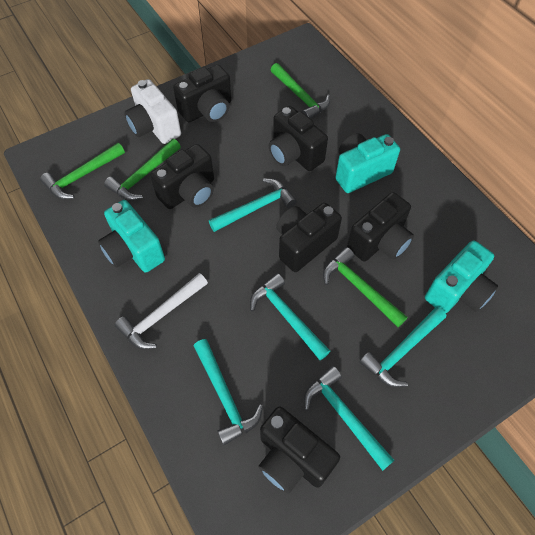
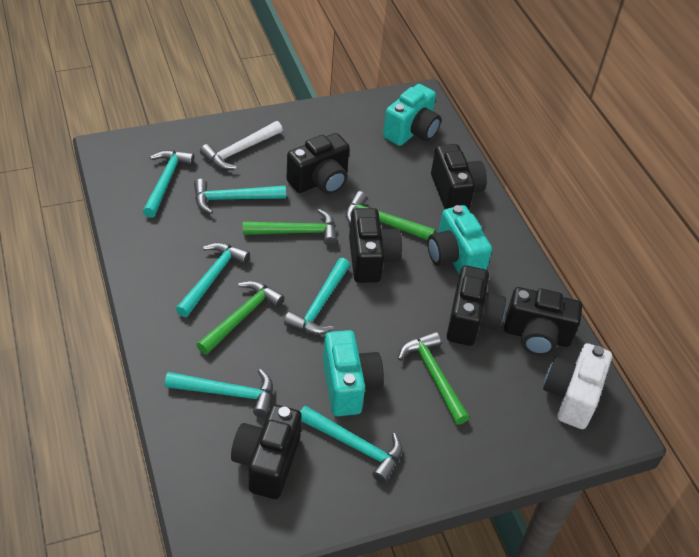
turquoise hammer: 5 -> 6

